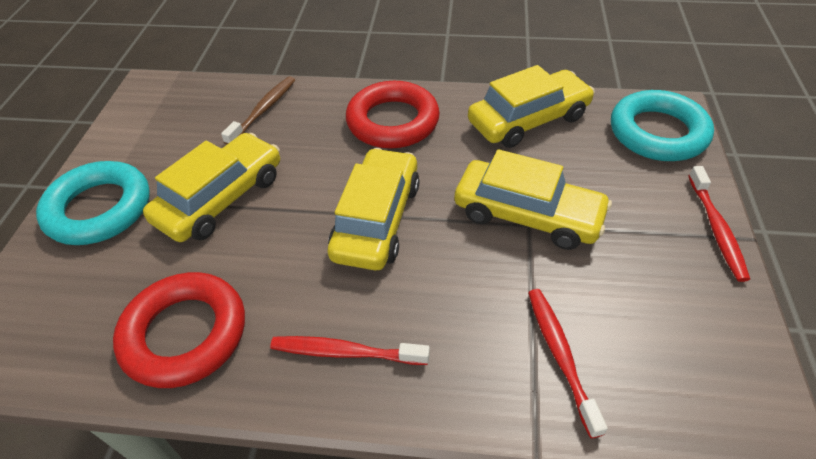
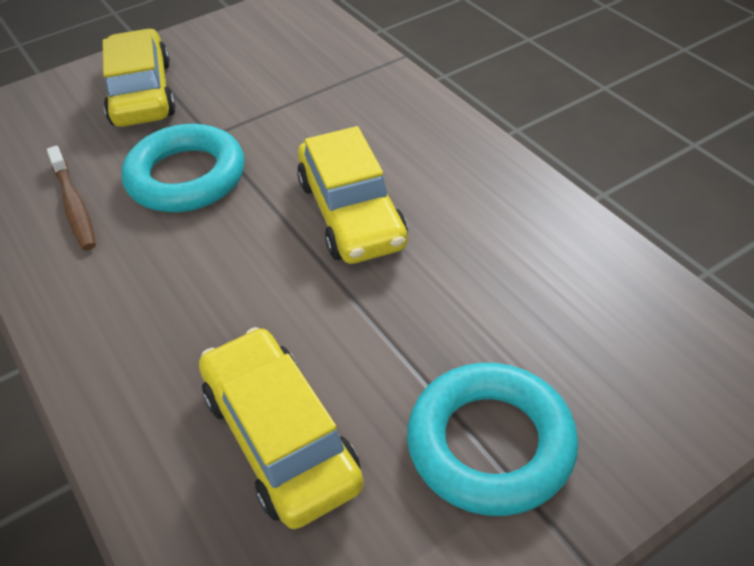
red ring: 2 -> 0
red toothbrush: 3 -> 0
yellow car: 4 -> 3

